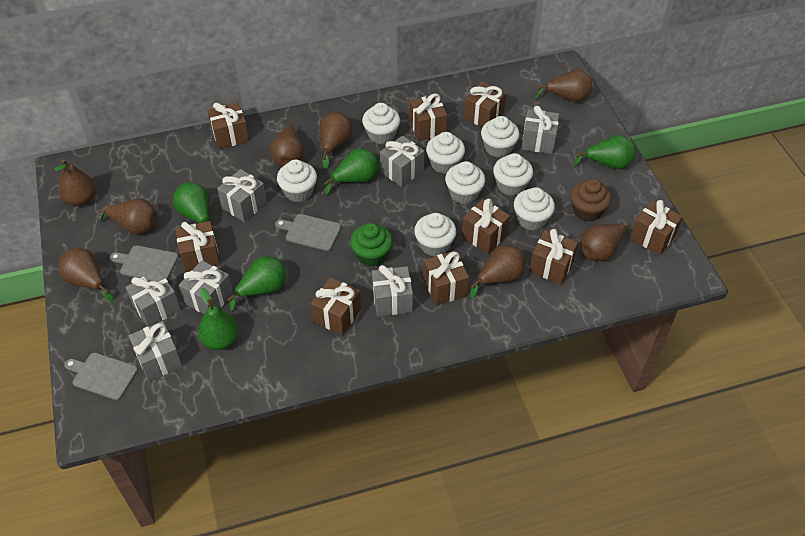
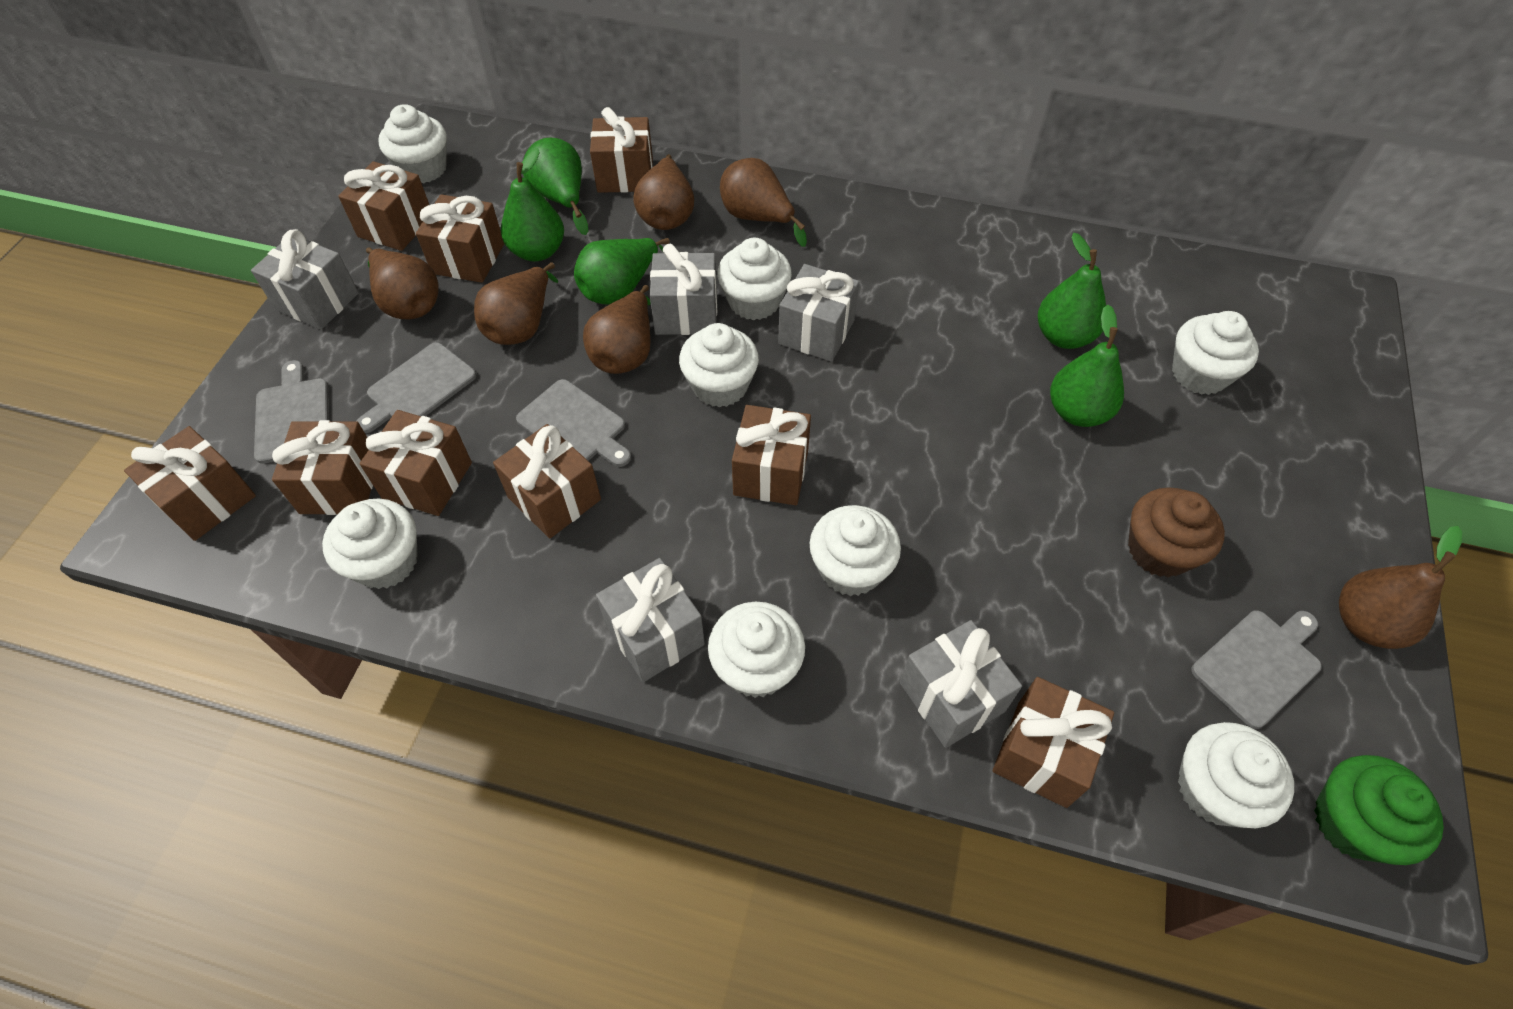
brown pear: 8 -> 6
grey cutting board: 3 -> 4
grey gift: 7 -> 5

